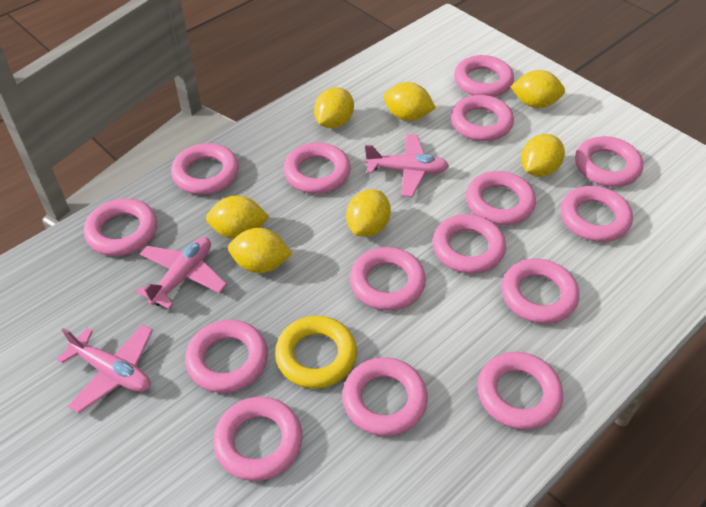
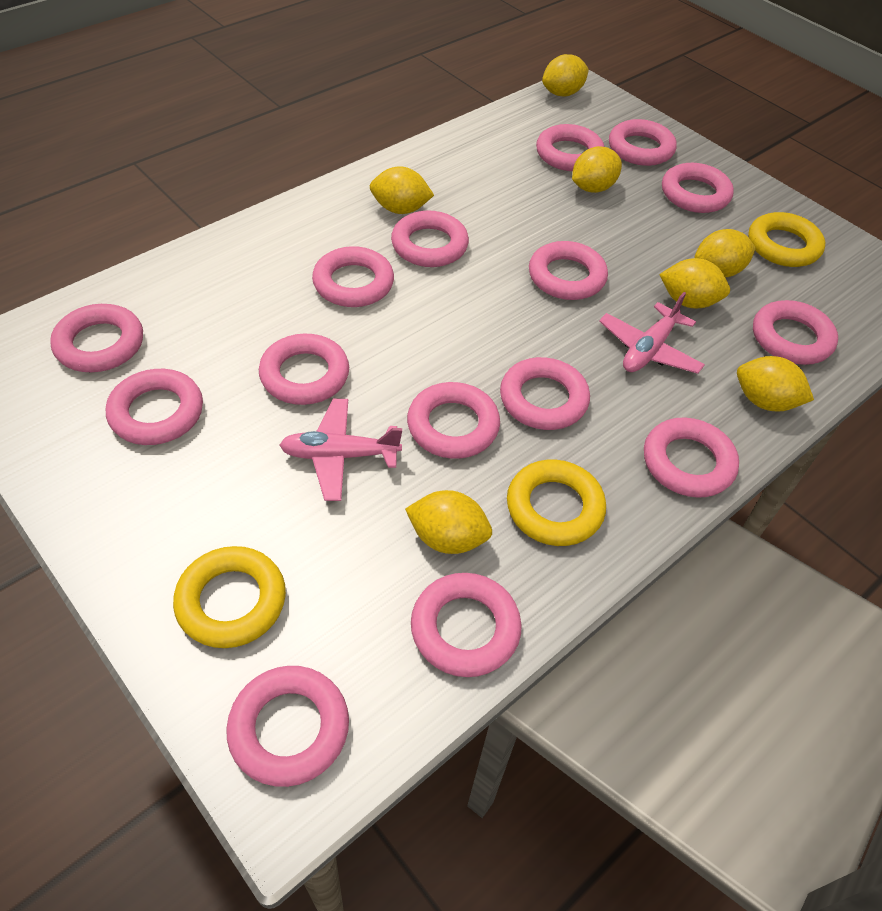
pink plane: 3 -> 2
yellow ring: 1 -> 3

